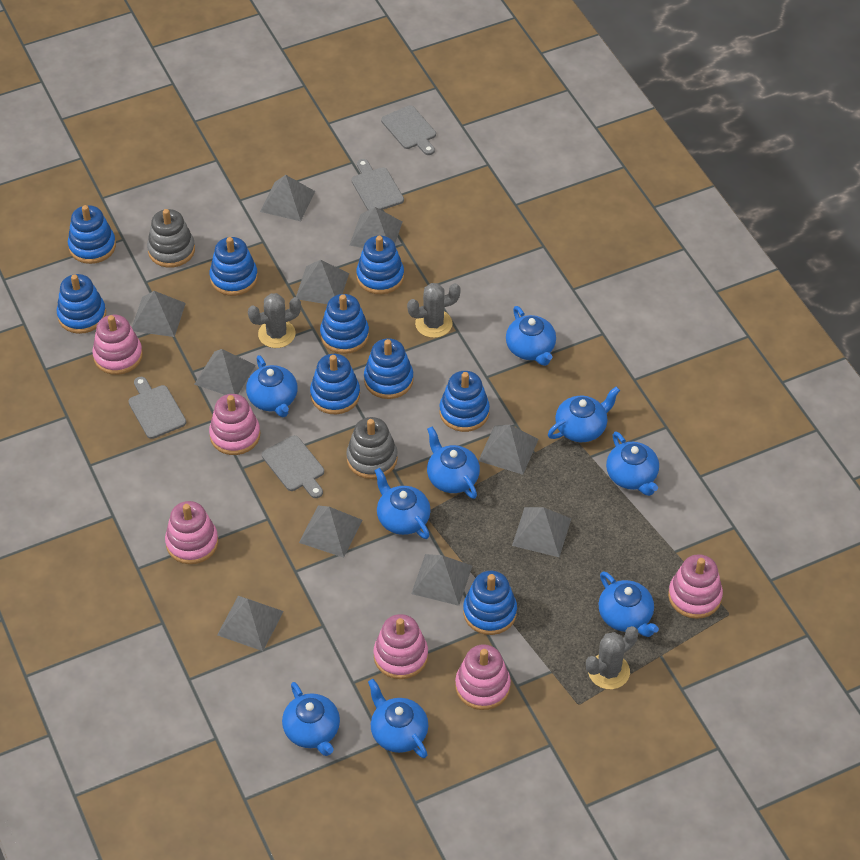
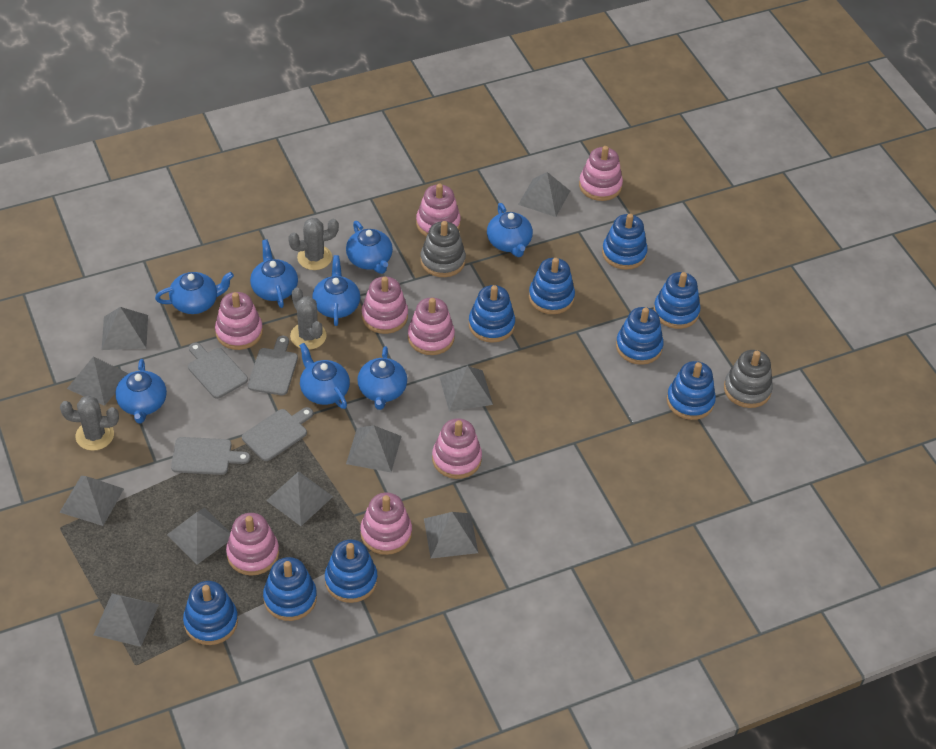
blue teapot: 9 -> 8
pink stacking toy: 6 -> 8

